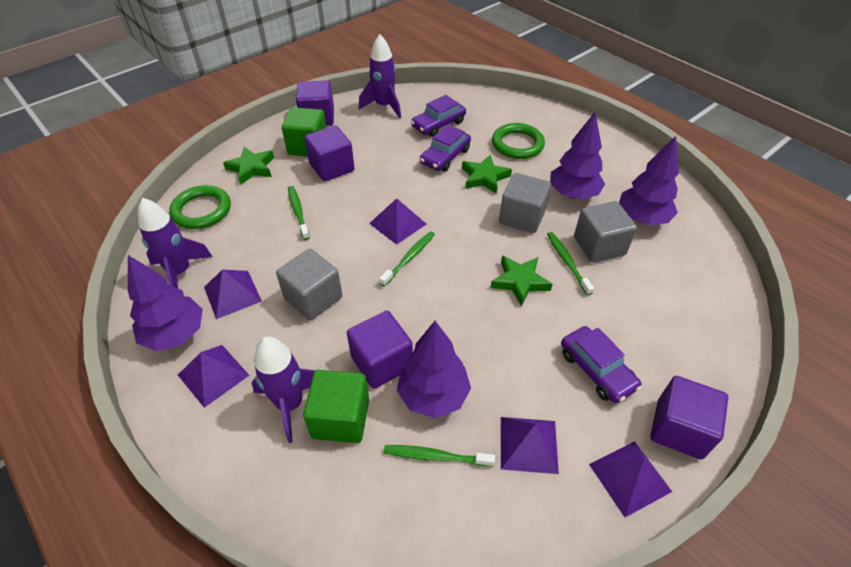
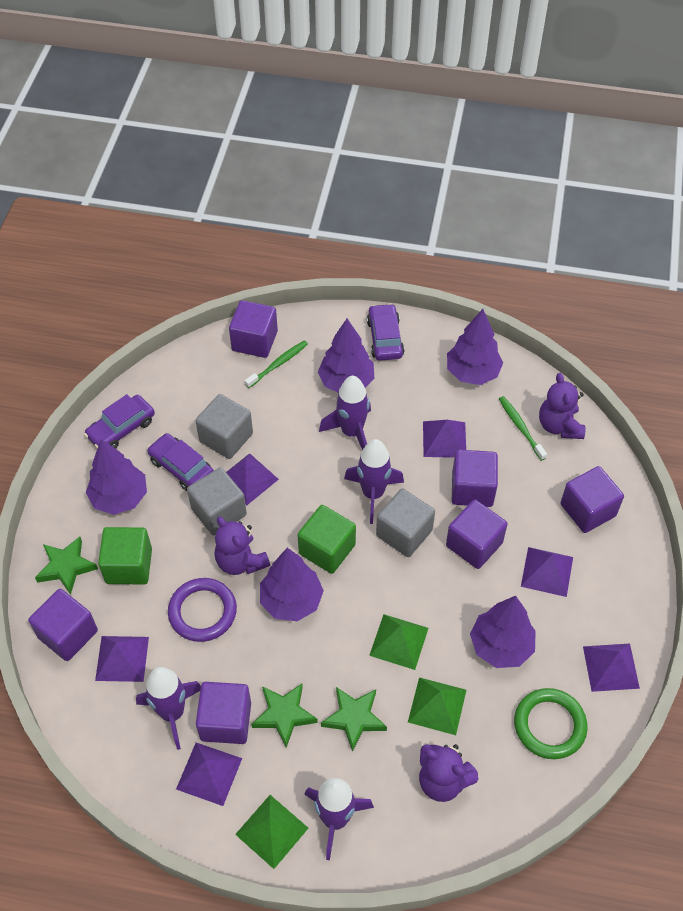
green pyramid: 0 -> 3
green ring: 2 -> 1
green toothbrush: 4 -> 2
purple cube: 4 -> 6
purple pyramid: 5 -> 6
purple ring: 0 -> 1
purple rocket: 3 -> 4
purple teddy bear: 0 -> 3
purple tree: 4 -> 5

